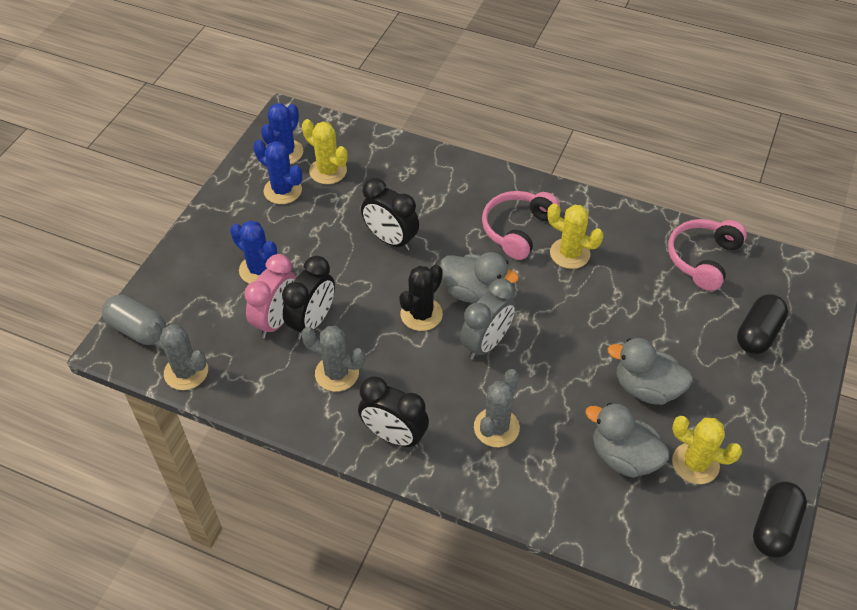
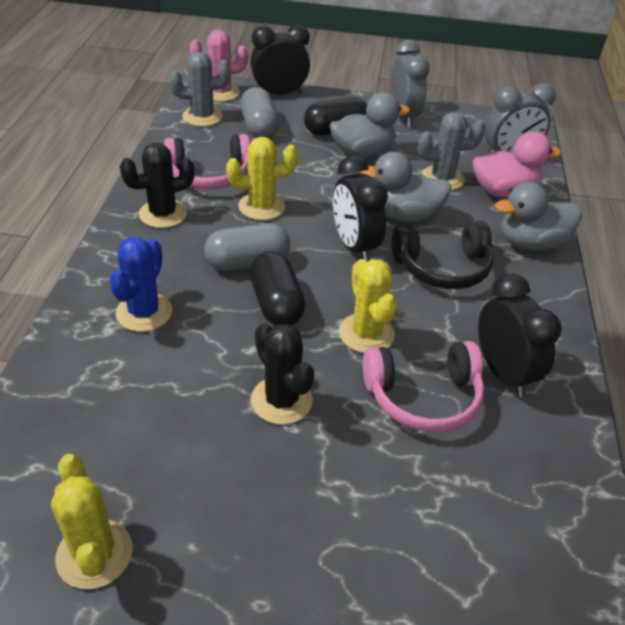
black cactus: 1 -> 2
black headphones: 0 -> 1
blue cactus: 3 -> 1
grey cactus: 3 -> 2
grey capsule: 1 -> 2
grey clock: 1 -> 2
pink cactus: 0 -> 1
pink clock: 1 -> 0
pink duck: 0 -> 1

